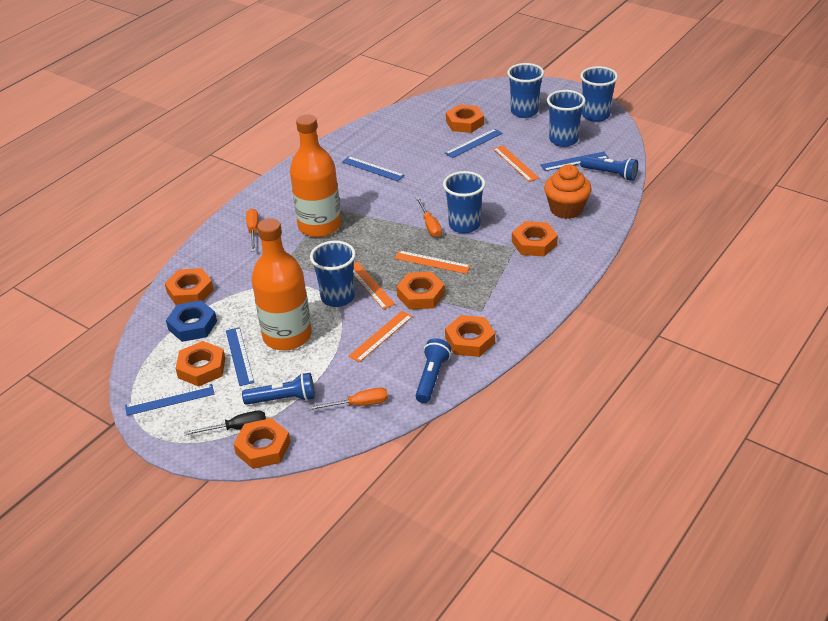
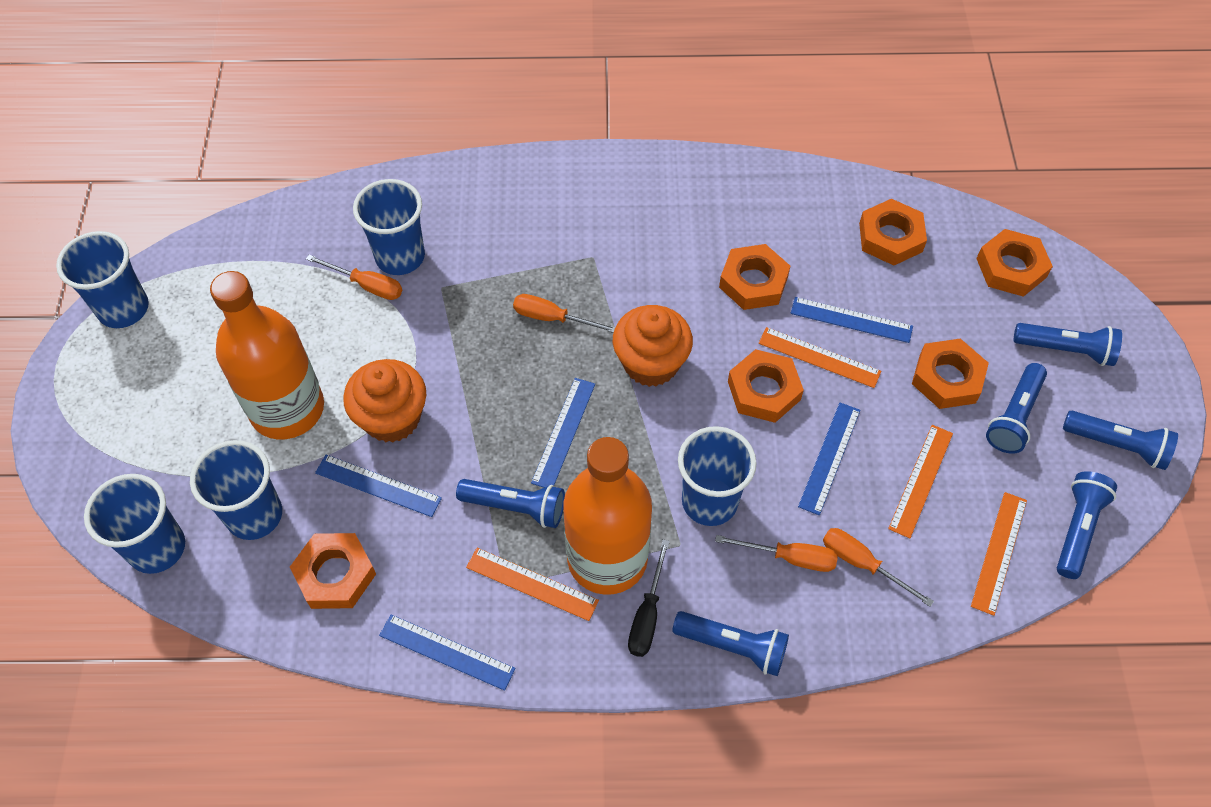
blue flashlight: 3 -> 6
blue nut: 1 -> 0
orange cupcake: 1 -> 2
orange nut: 7 -> 6
orange screwdriver: 3 -> 4

